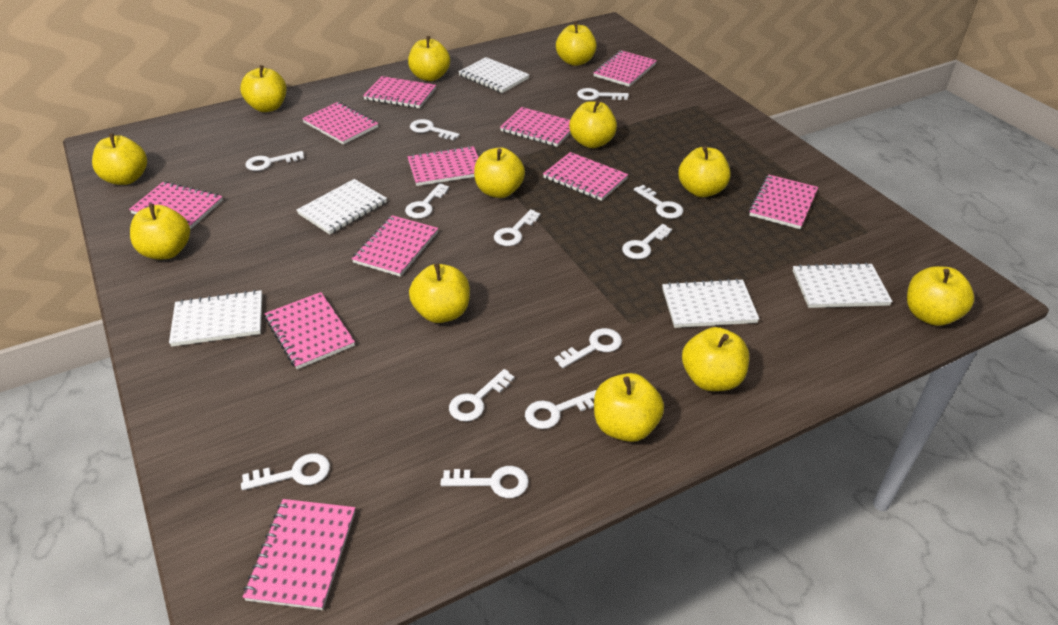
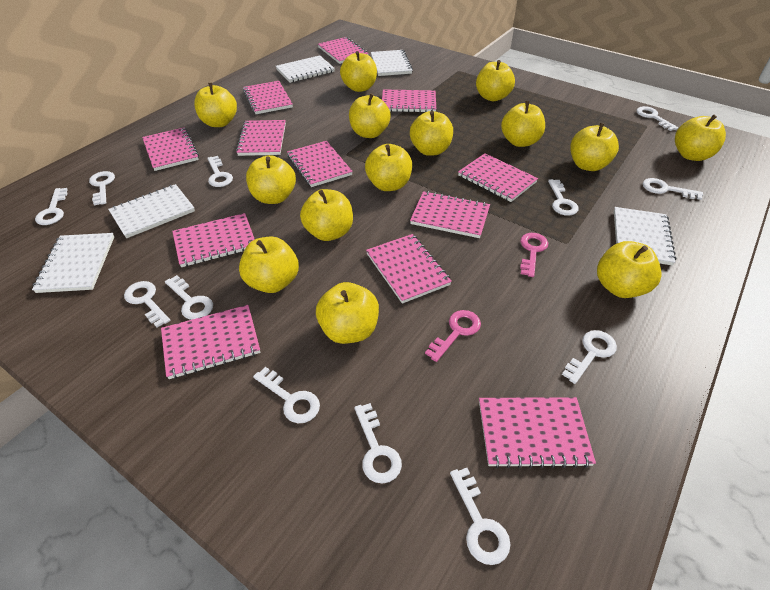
pink key: 0 -> 2
pink notebook: 11 -> 12
yellow apple: 12 -> 14

